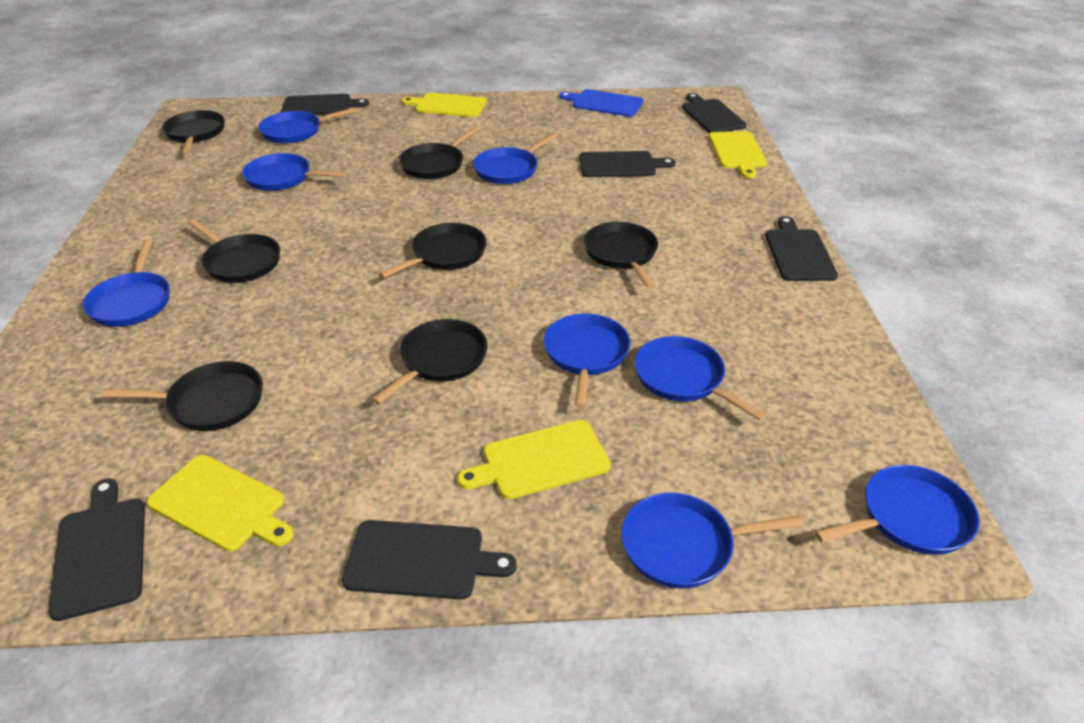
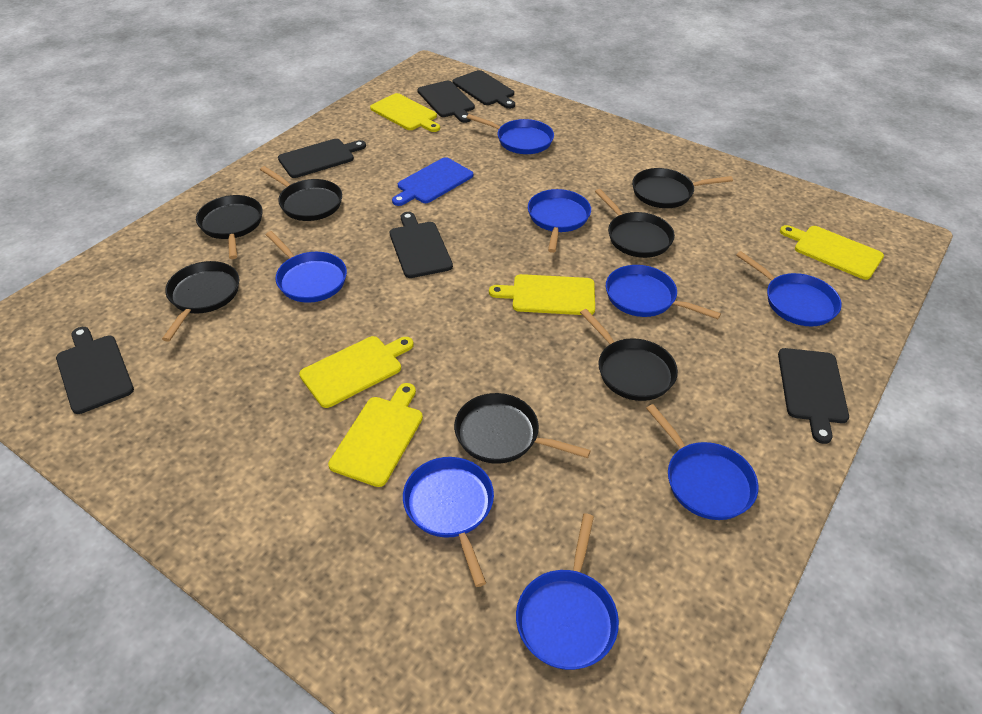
yellow cutting board: 4 -> 5

